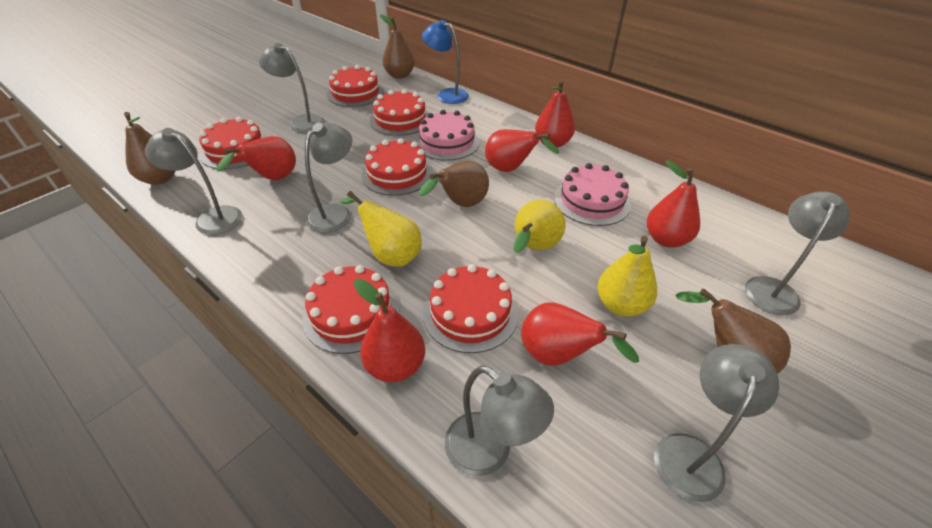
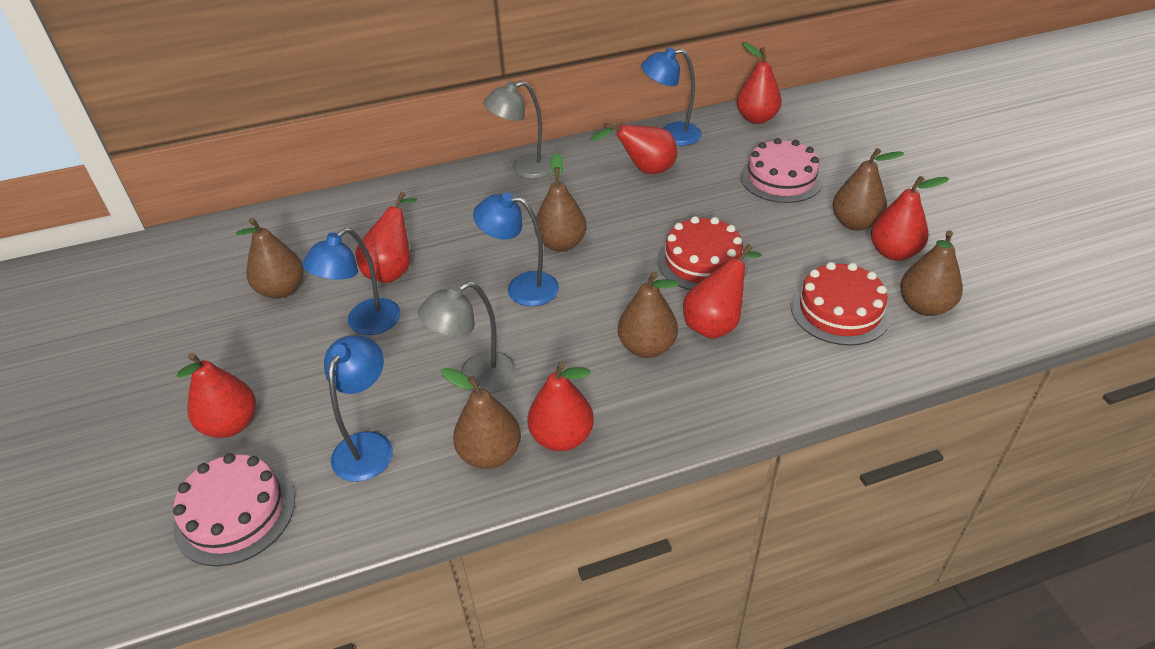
blue lamp: 1 -> 4
brown pear: 4 -> 6
grey lamp: 6 -> 2
red cake: 6 -> 2
red pear: 6 -> 7
yellow pear: 3 -> 0

